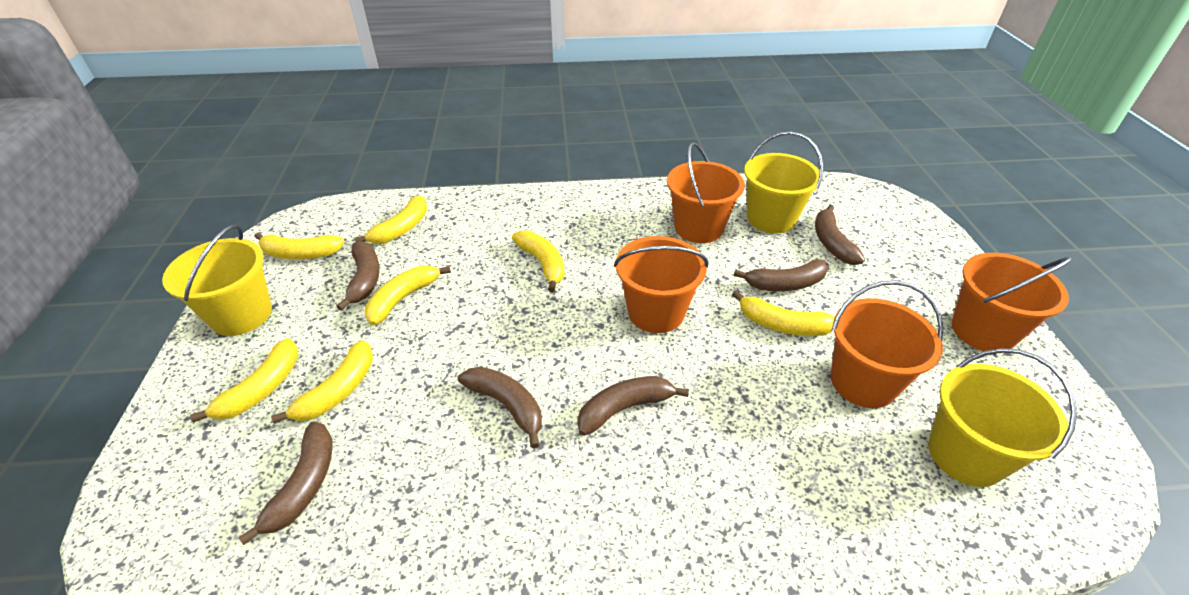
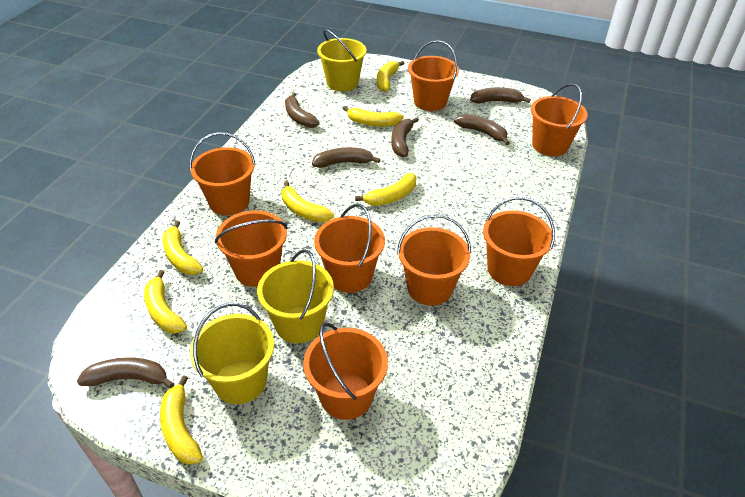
orange bucket: 4 -> 8

